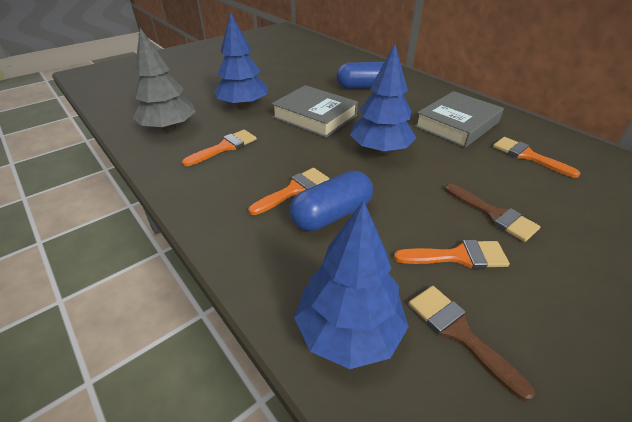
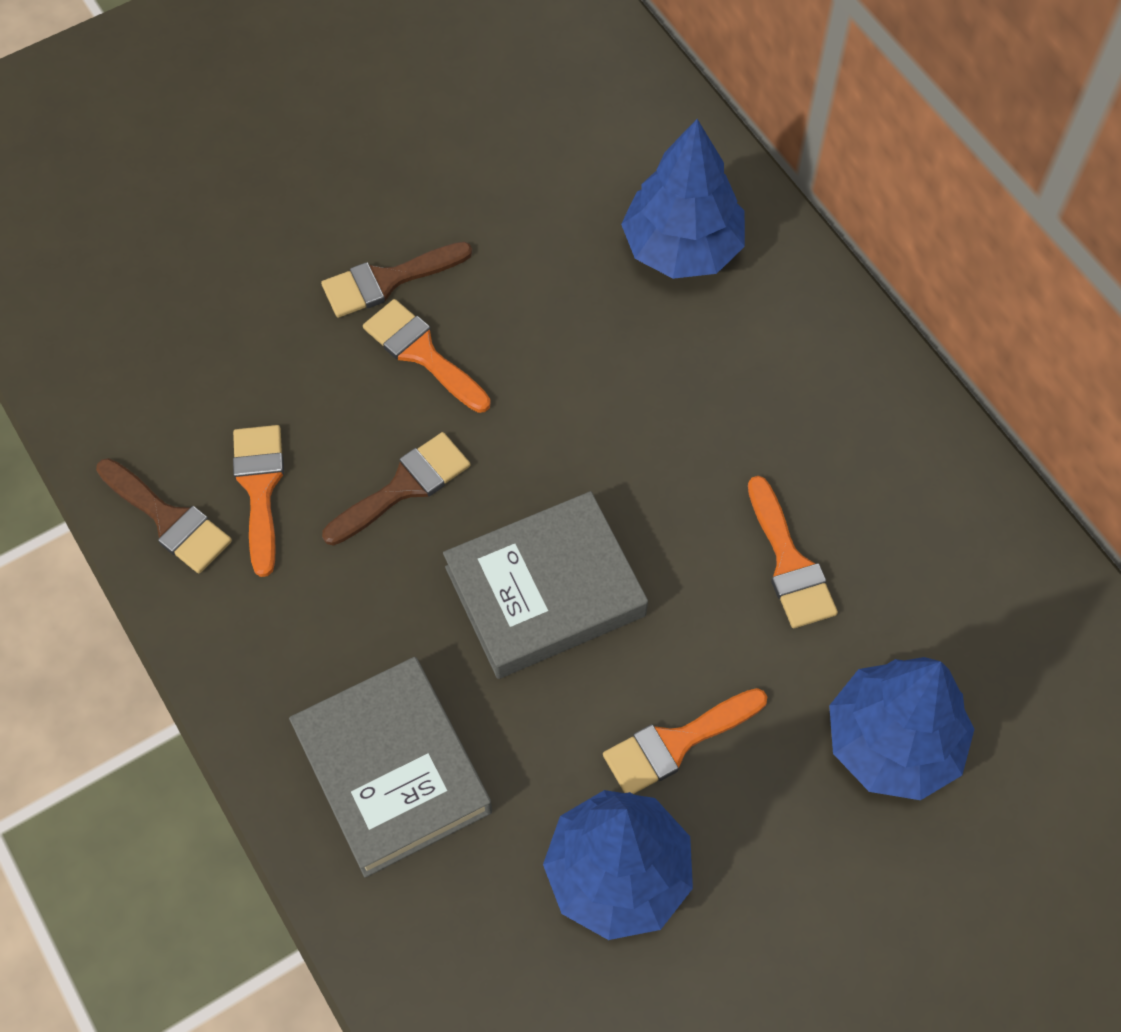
blue capsule: 2 -> 0
brown brush: 2 -> 3
grey tree: 1 -> 0

